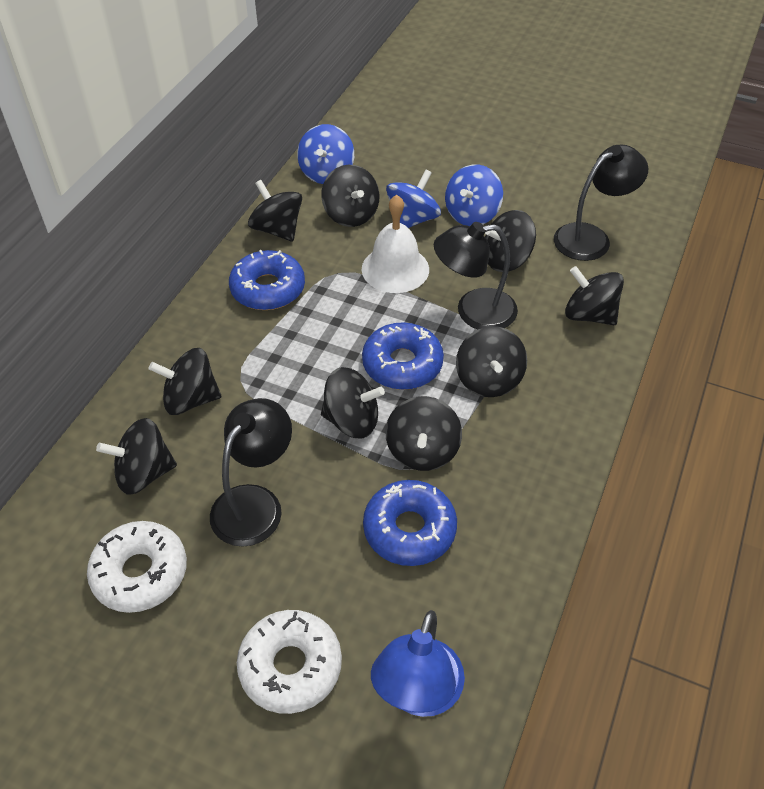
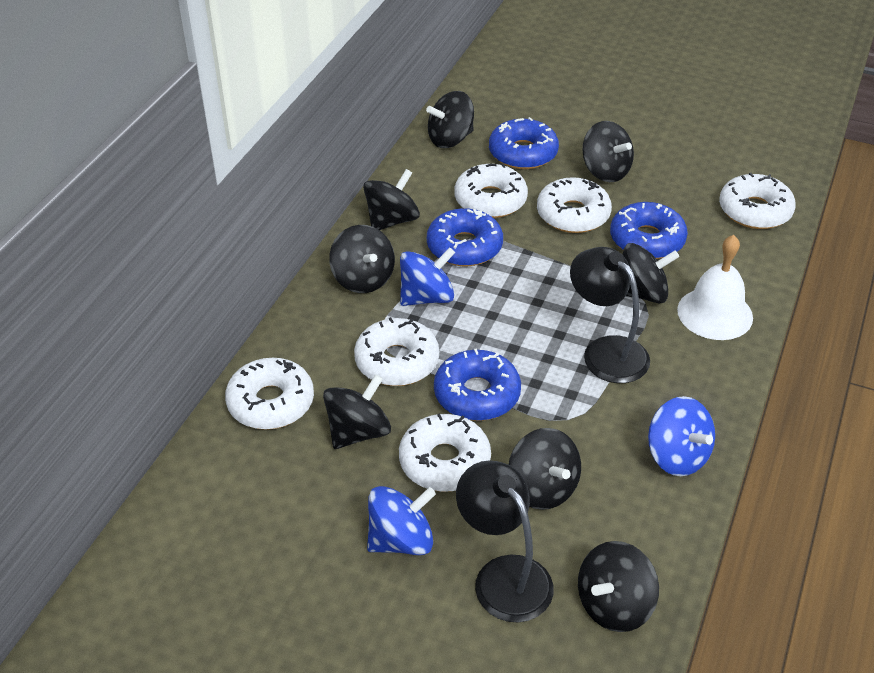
black lamp: 3 -> 2
black spinning top: 9 -> 8
blue donut: 3 -> 4
blue lamp: 1 -> 0
white donut: 2 -> 6

